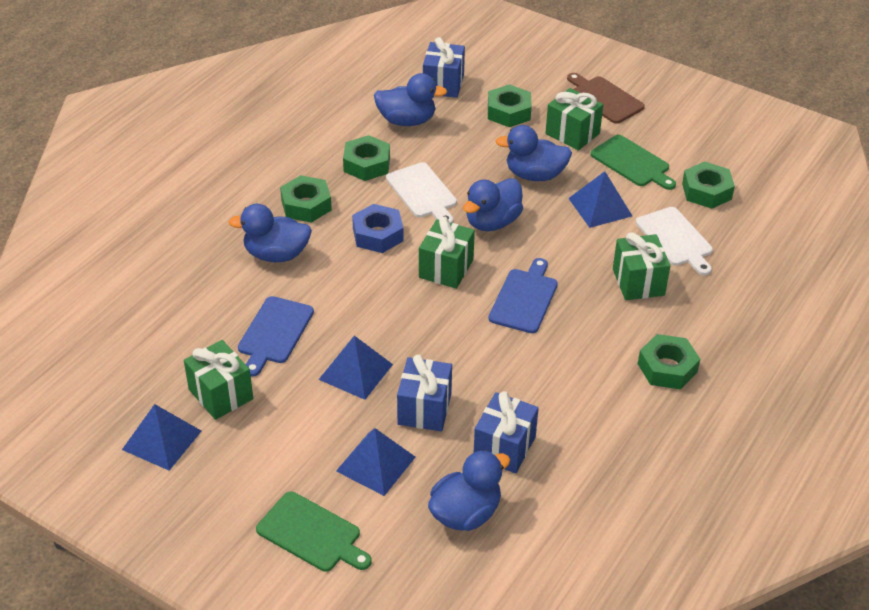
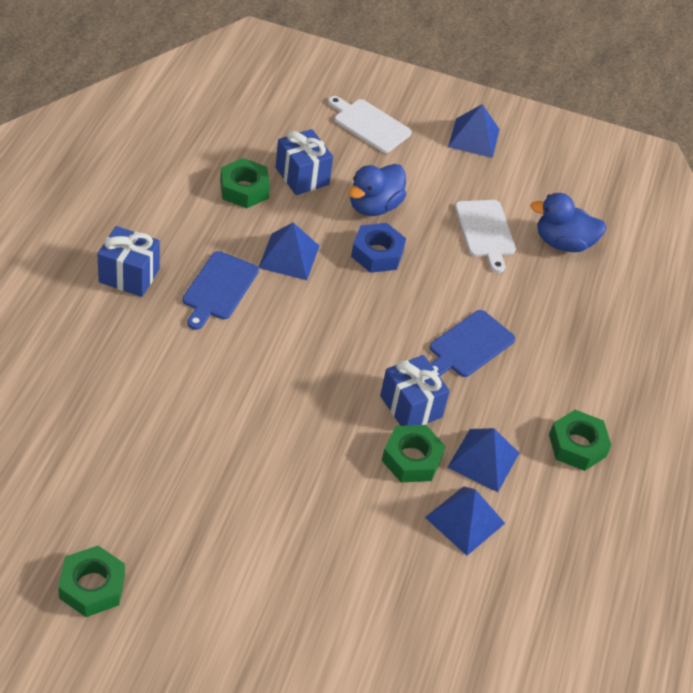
blue duck: 5 -> 2
brown cutting board: 1 -> 0
green cutting board: 2 -> 0
green gift: 4 -> 0
green nut: 5 -> 4

